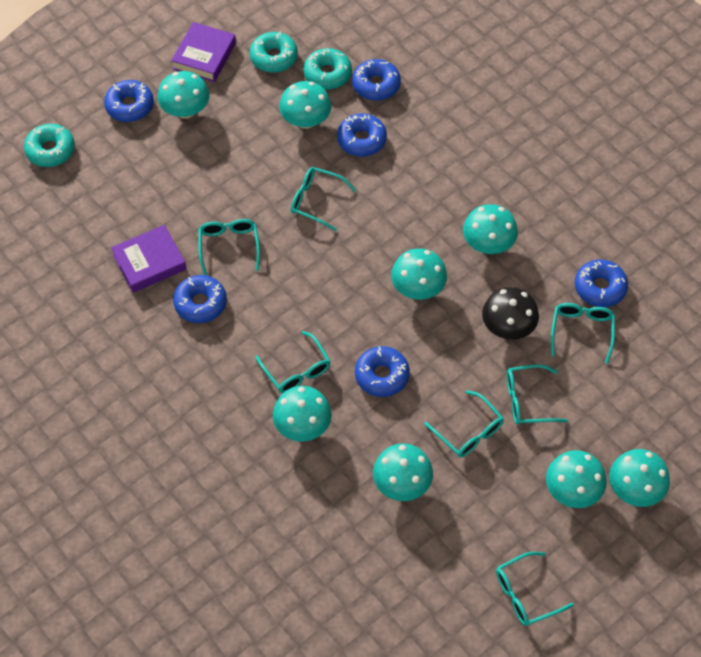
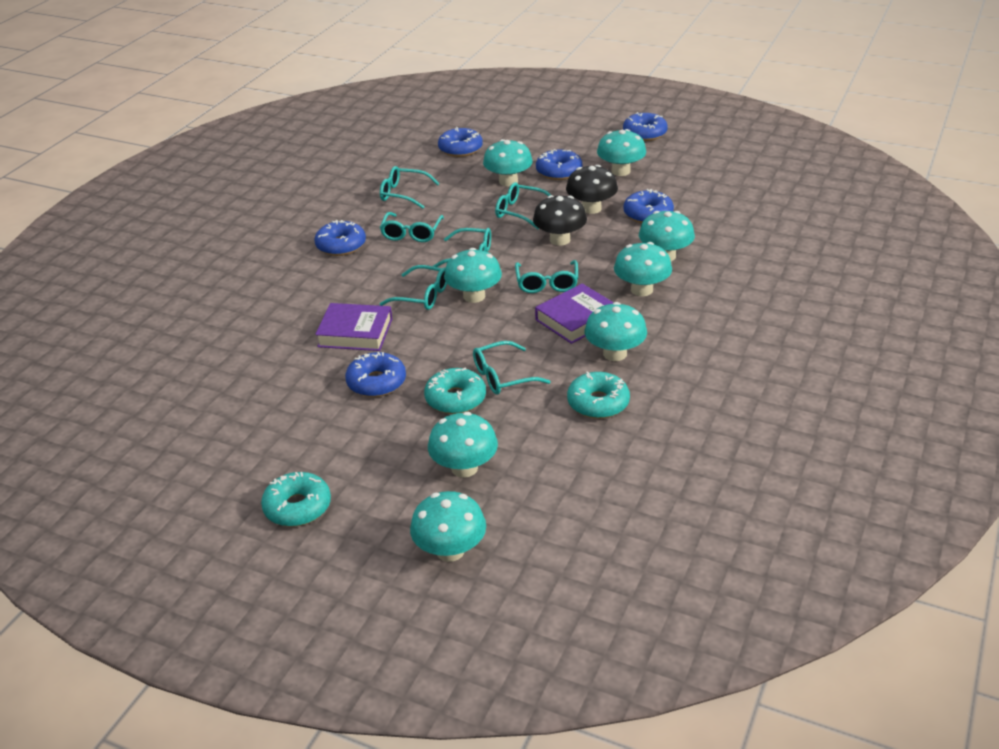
black mushroom: 1 -> 2

